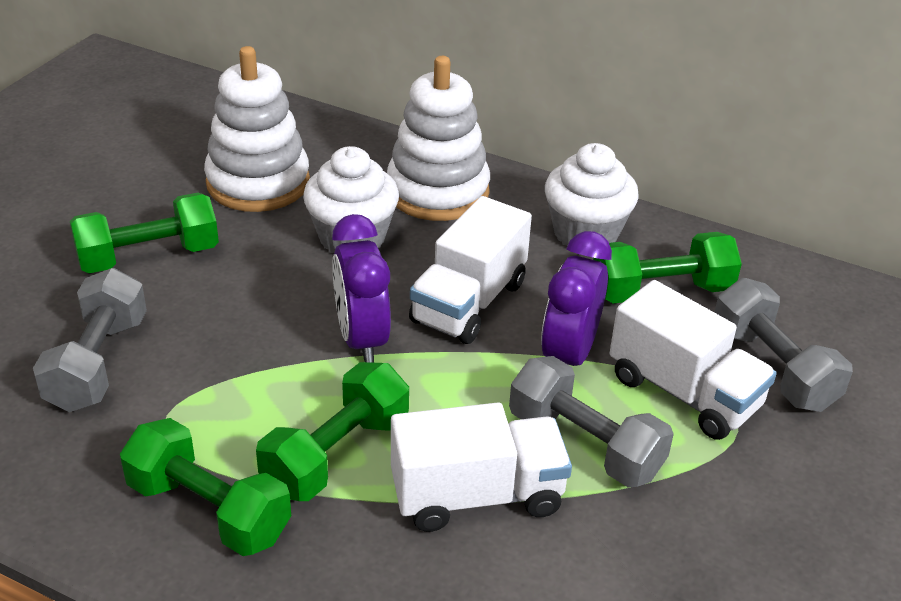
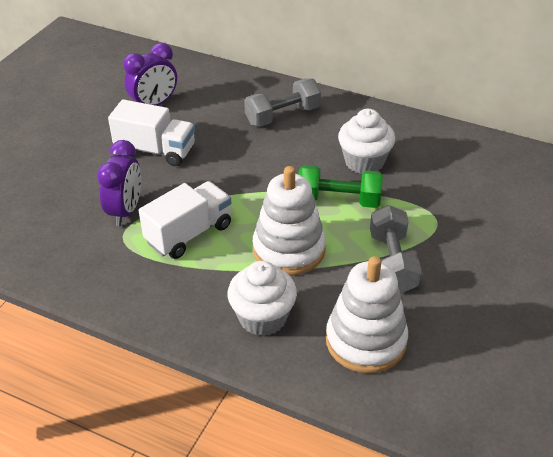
green dumbbell: 4 -> 1
grey dumbbell: 3 -> 2
white truck: 3 -> 2

